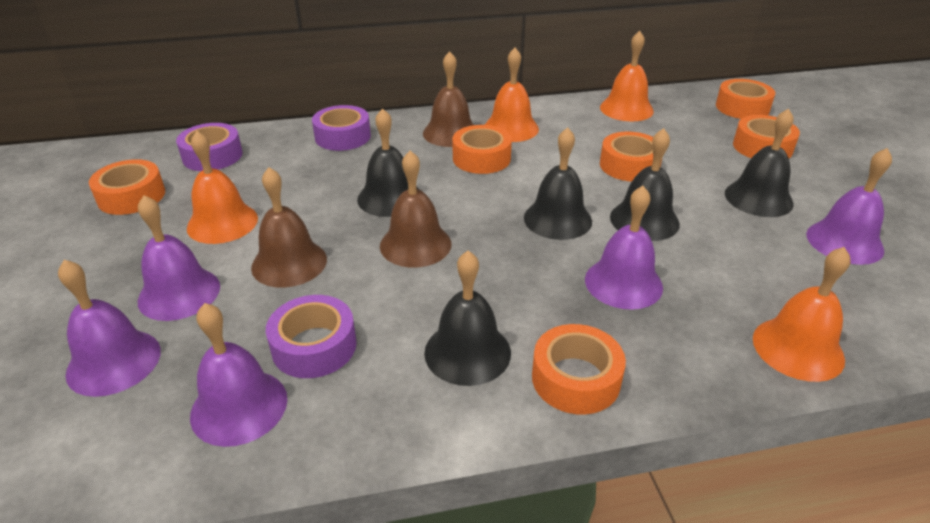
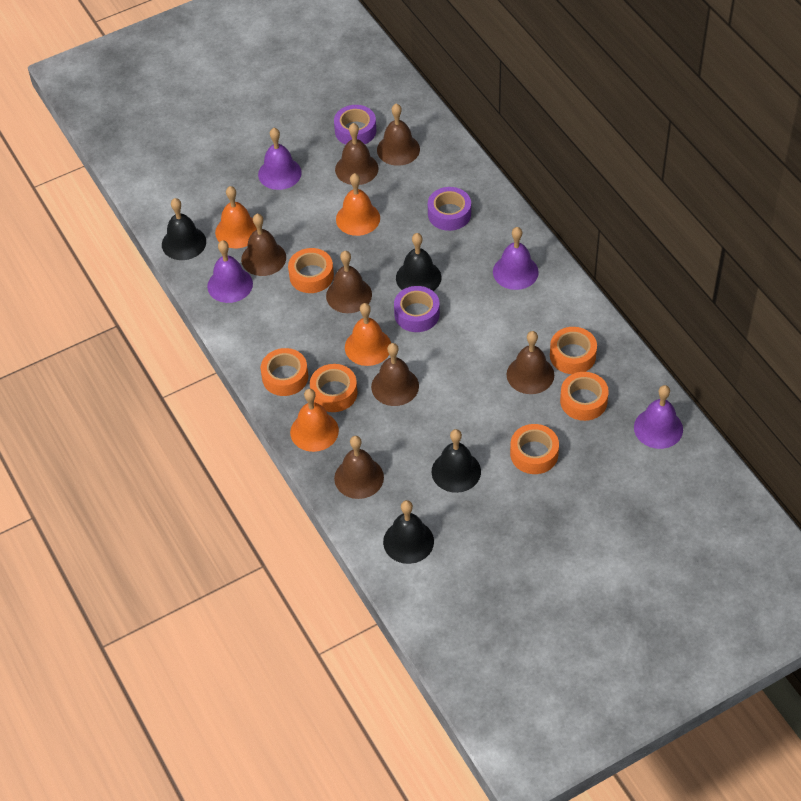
black bell: 5 -> 4
brown bell: 3 -> 7
purple bell: 5 -> 4

